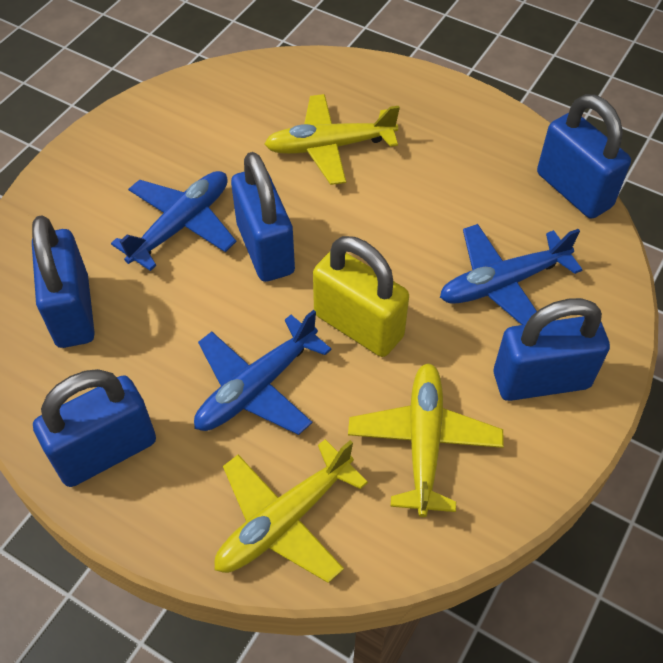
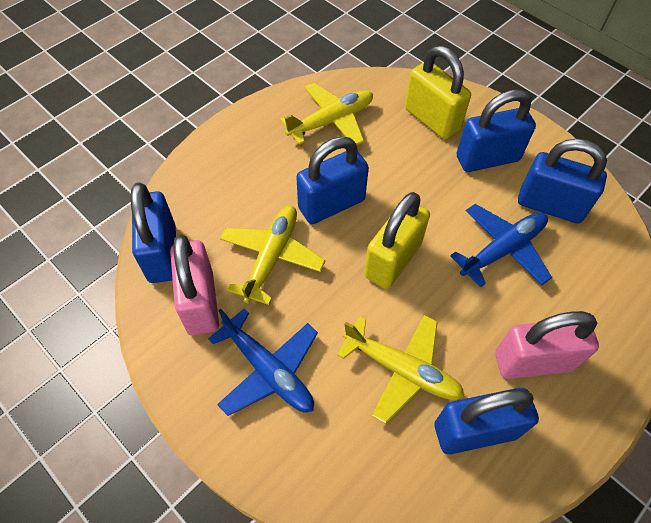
blue plane: 3 -> 2
pink padlock: 0 -> 2
yellow padlock: 1 -> 2

